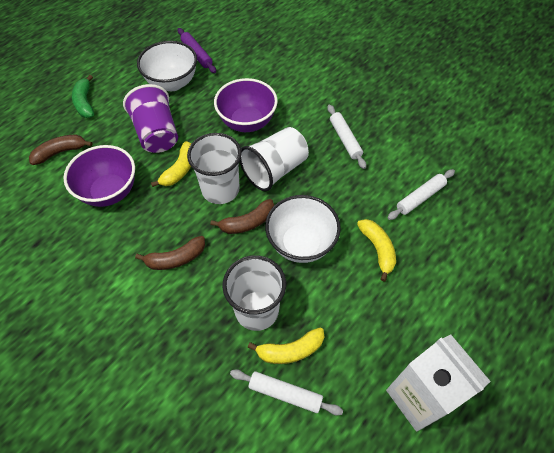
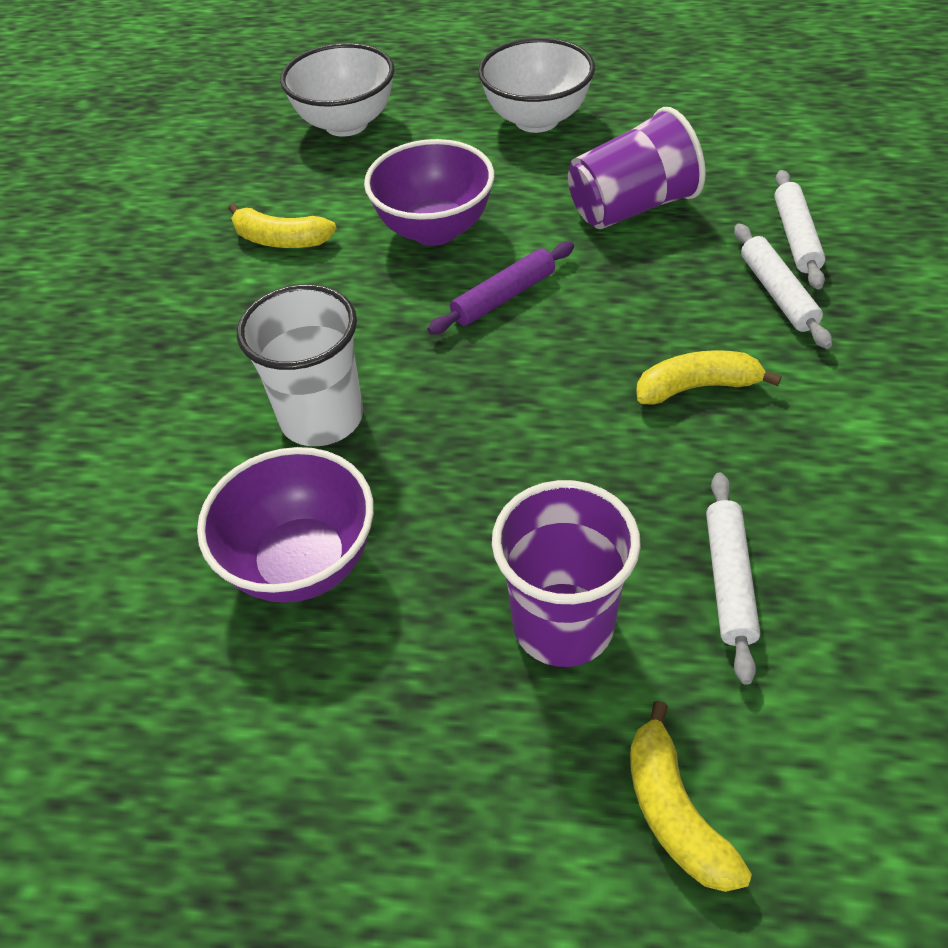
brown banana: 3 -> 0
green banana: 1 -> 0
purple cup: 1 -> 2
white carton: 1 -> 0
white cup: 3 -> 1

